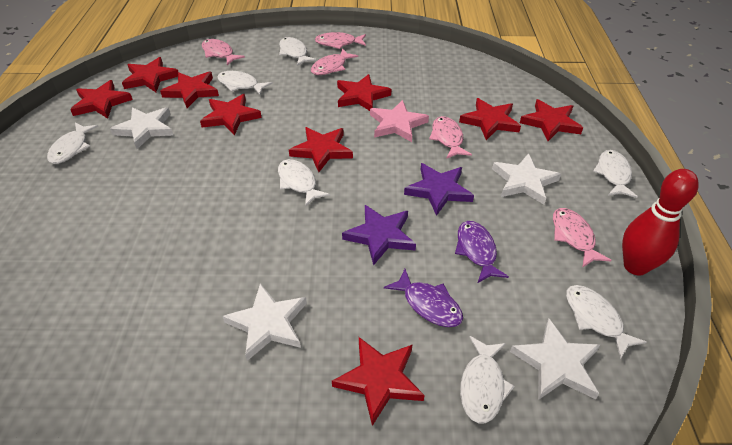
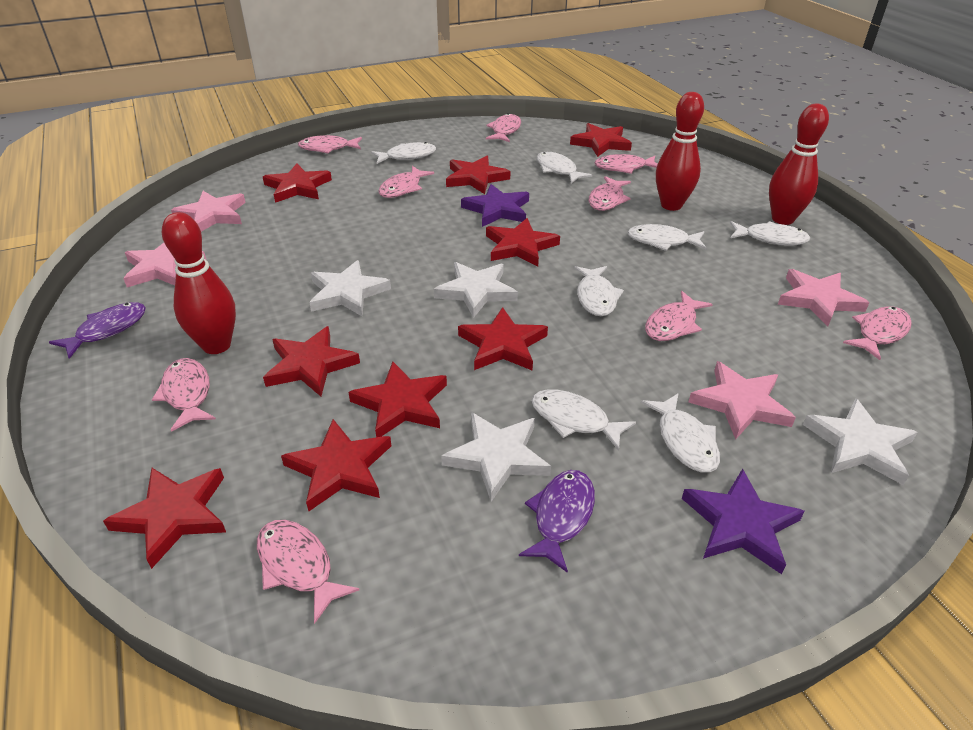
pink fish: 5 -> 9
pink star: 1 -> 4
red bowling pin: 1 -> 3

